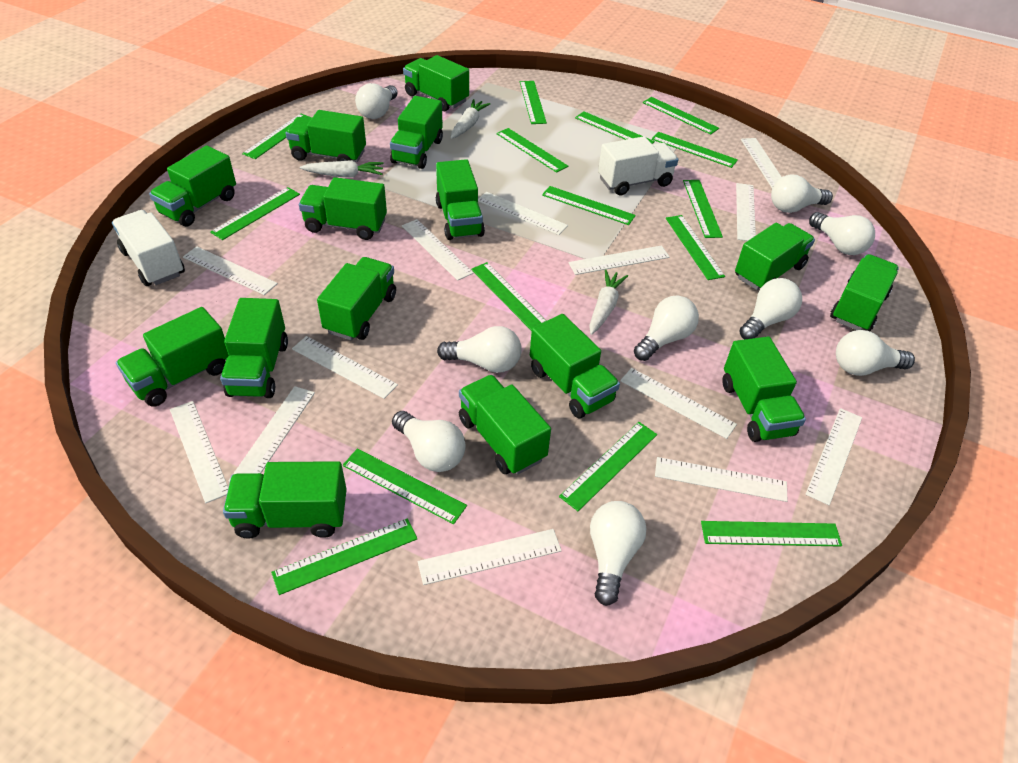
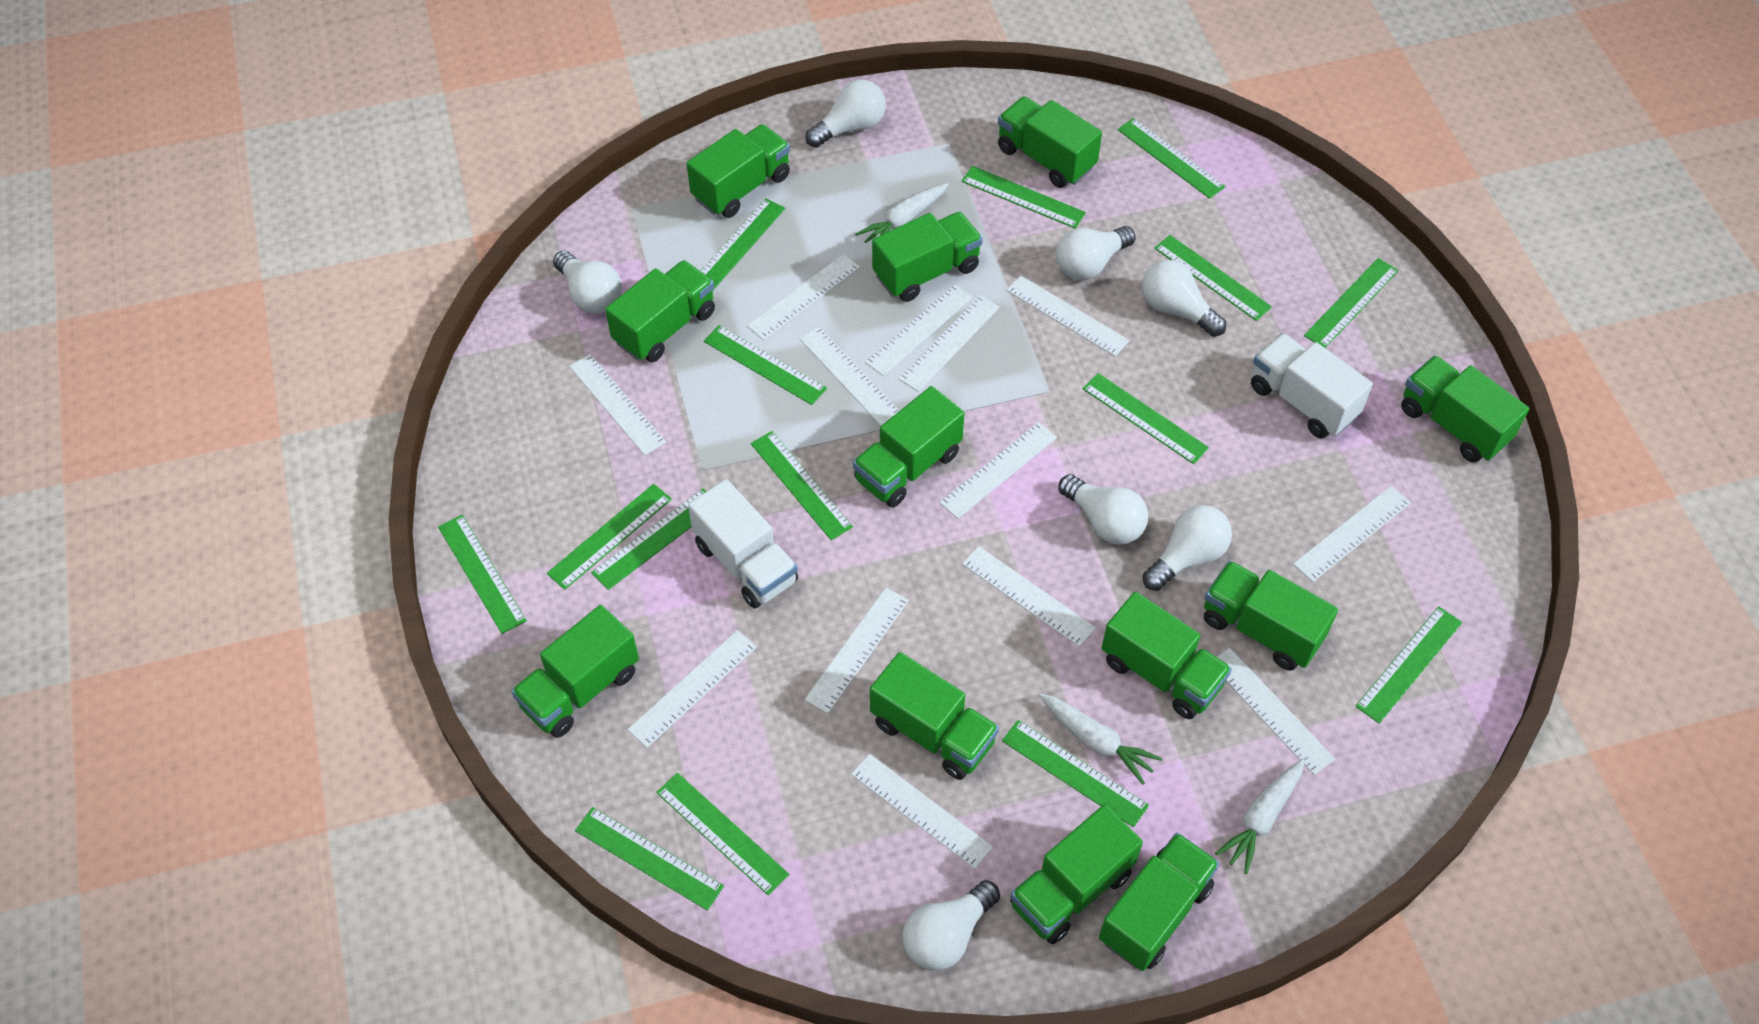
green truck: 15 -> 12
white light bulb: 9 -> 7

